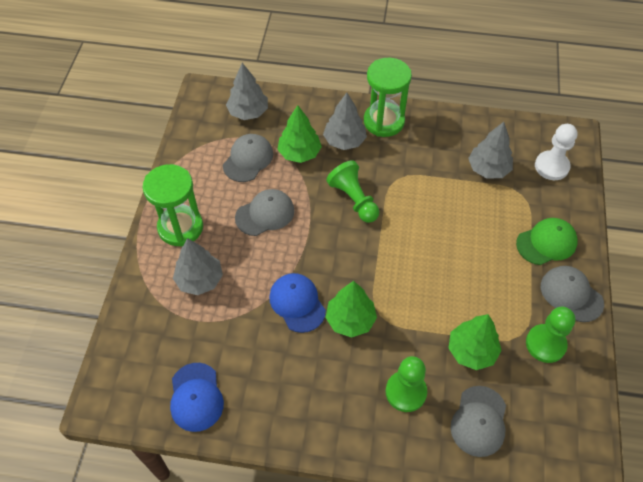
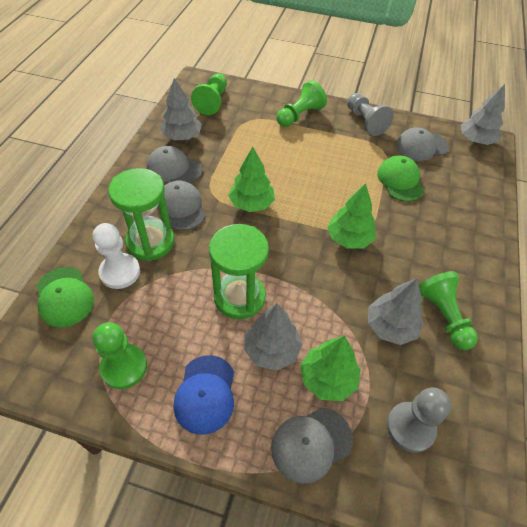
blue cap: 2 -> 1
green cap: 1 -> 2
green pawn: 3 -> 4
grey pawn: 0 -> 2

